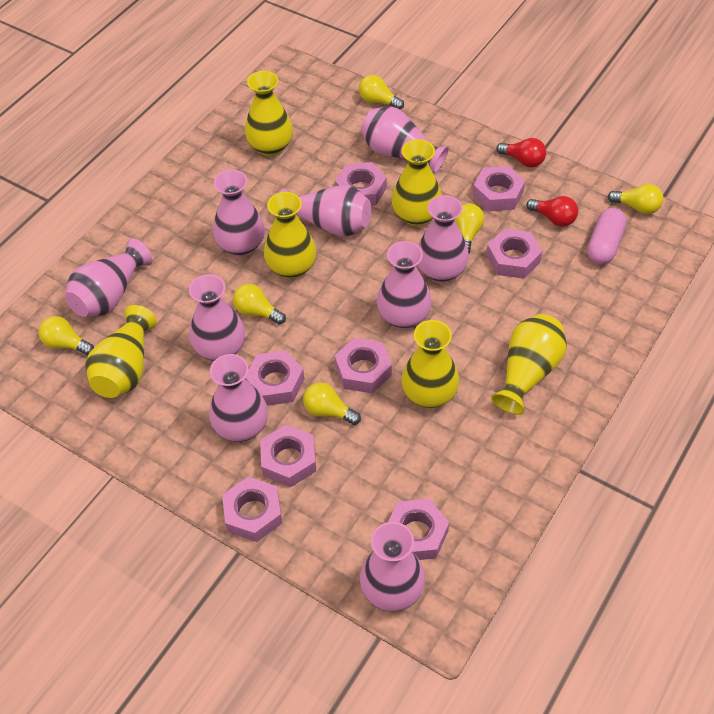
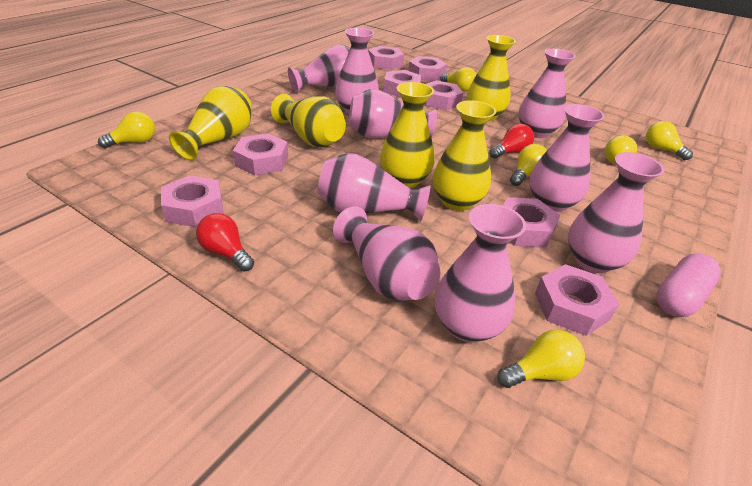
yellow vase: 6 -> 5

